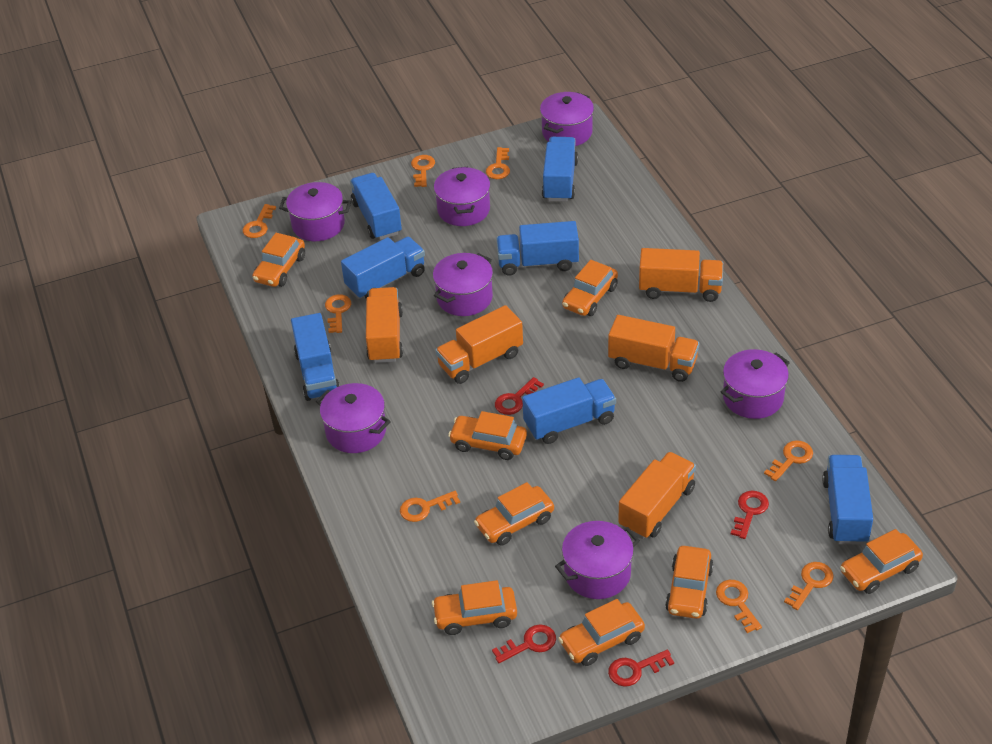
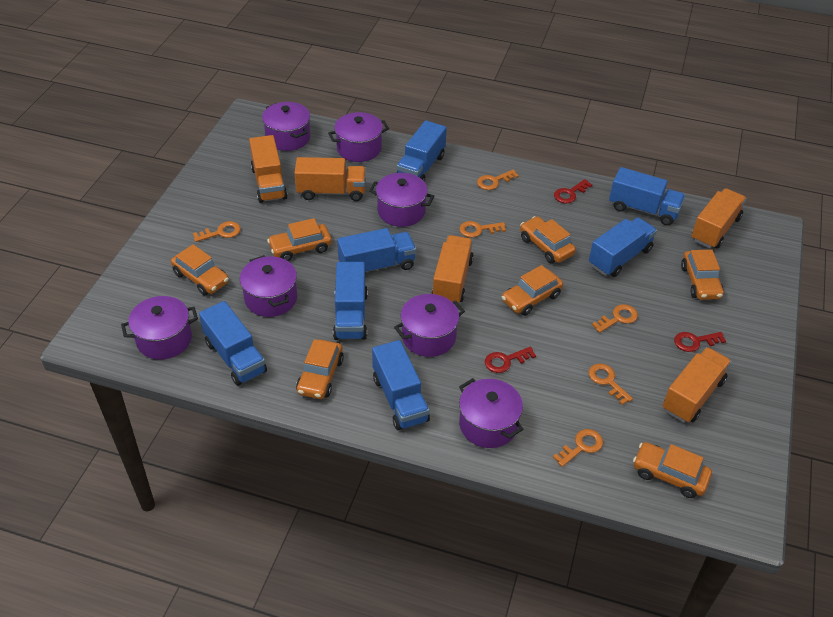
orange car: 8 -> 7
orange key: 8 -> 6
red key: 4 -> 3

